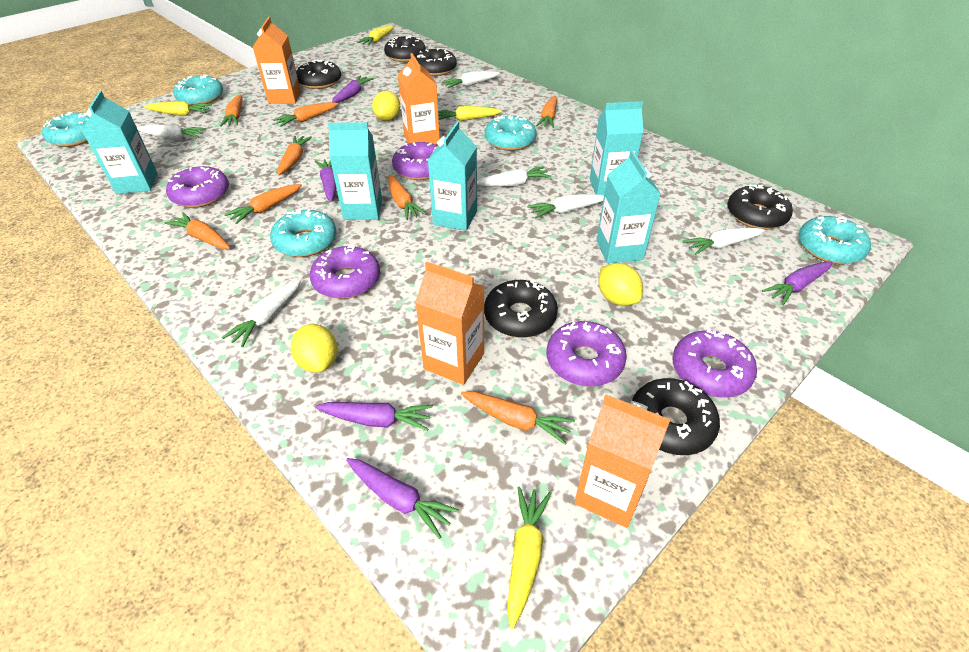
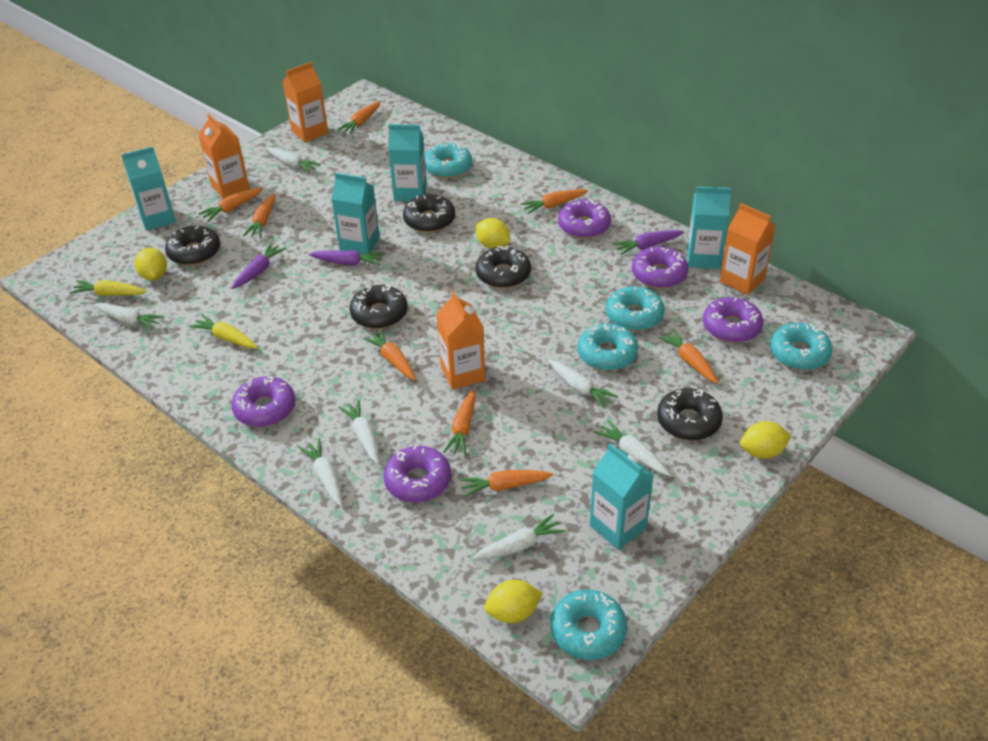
black donut: 6 -> 5
purple carrot: 5 -> 3
white carrot: 6 -> 7
yellow carrot: 4 -> 2
yellow lemon: 3 -> 4

